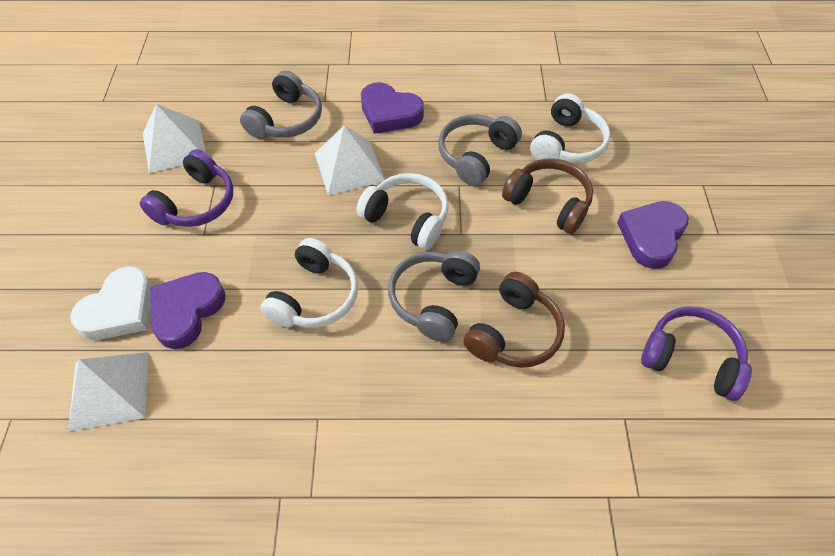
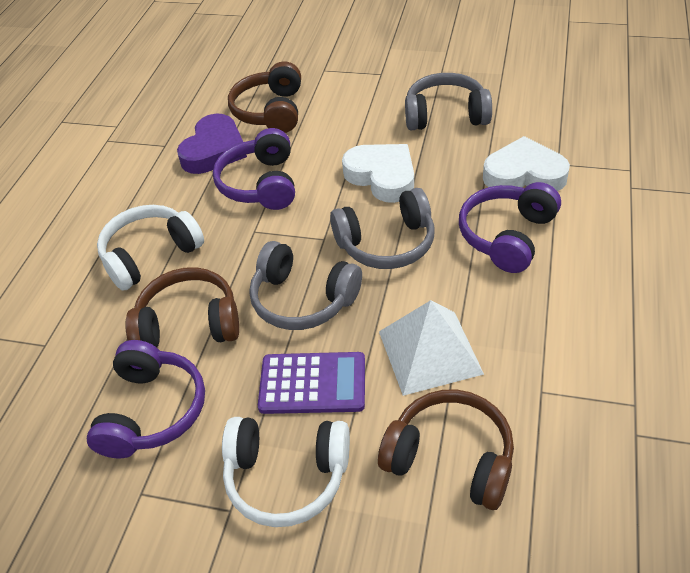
brown headphones: 2 -> 3
purple calculator: 0 -> 1
purple headphones: 2 -> 3
purple heart: 3 -> 1
white headphones: 3 -> 2
white heart: 1 -> 2
white pyramid: 3 -> 1

